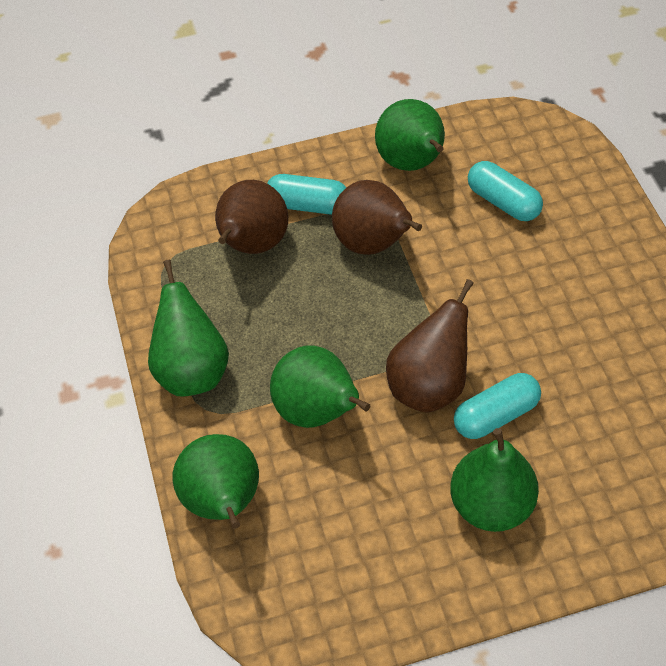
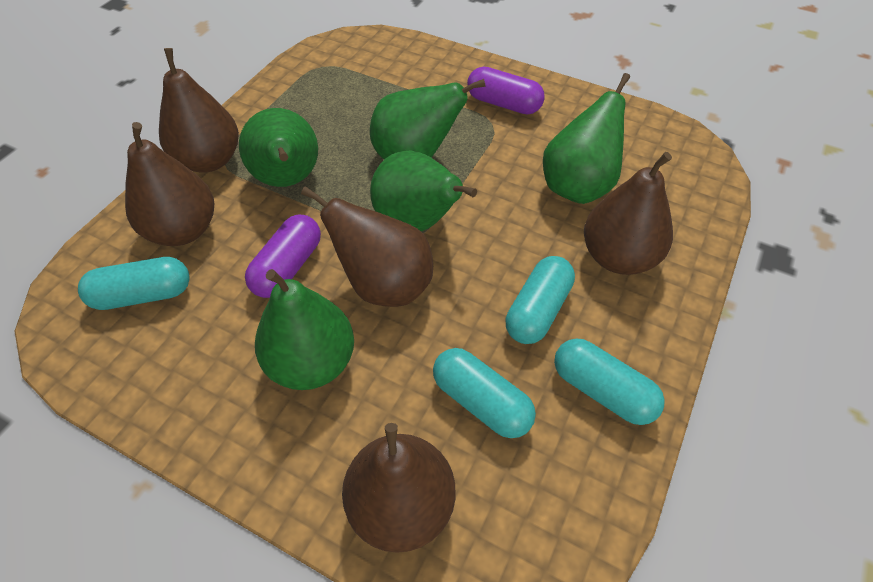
brown pear: 3 -> 5
purple capsule: 0 -> 2
turquoise capsule: 3 -> 4

